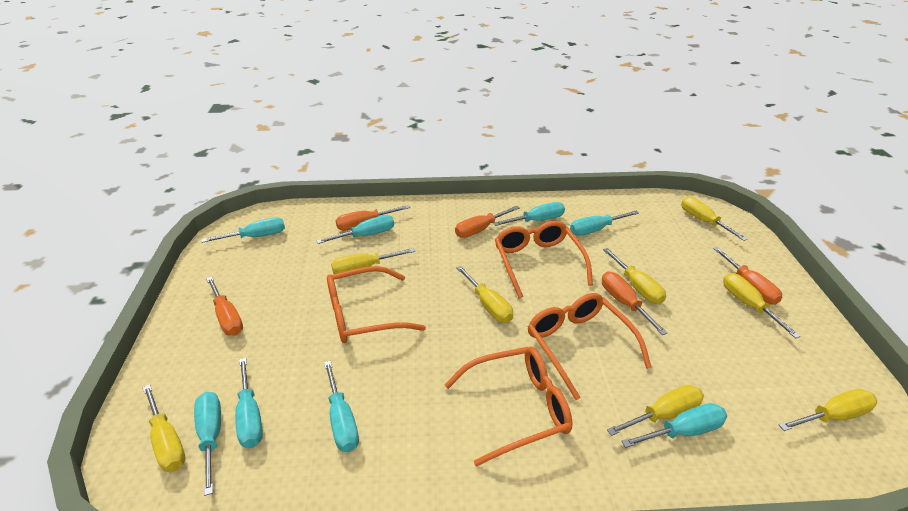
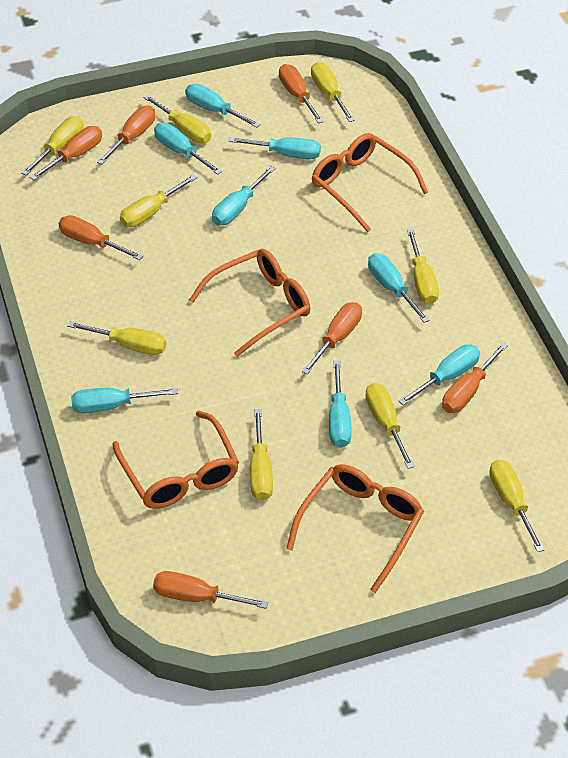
orange screwdriver: 5 -> 7
yellow screwdriver: 8 -> 9

